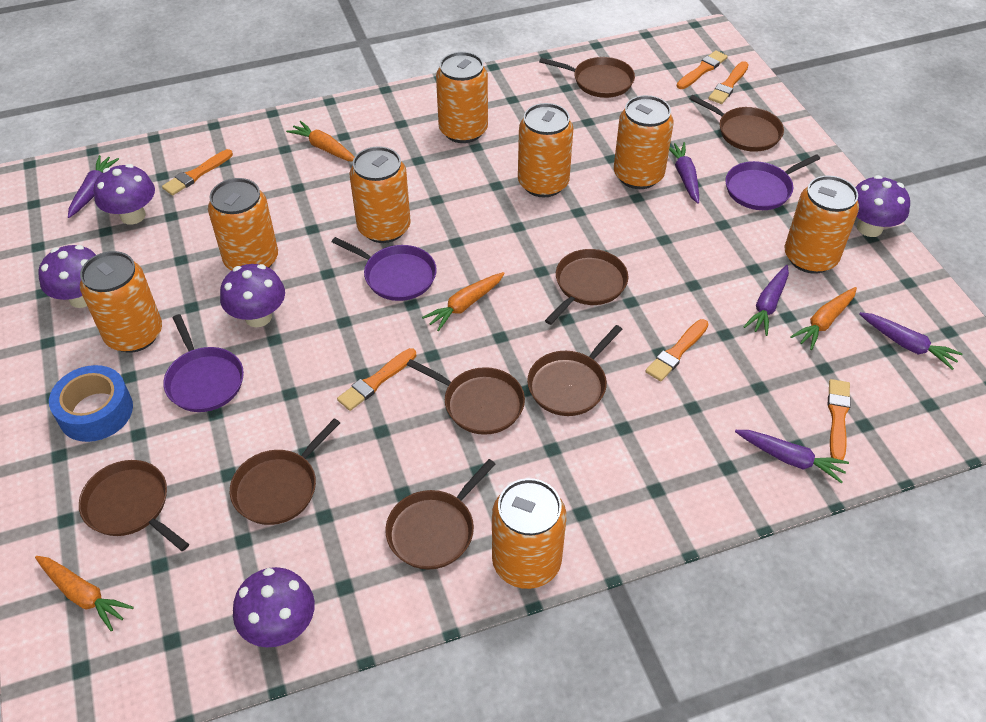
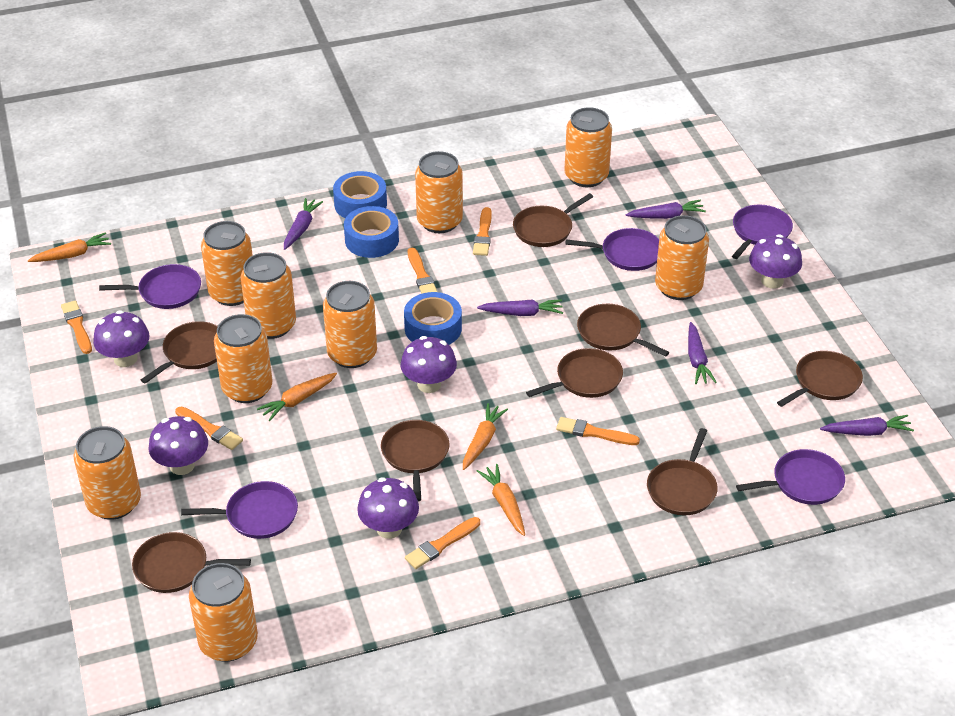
blue tape: 1 -> 3
orange can: 8 -> 9
purple pan: 3 -> 5

